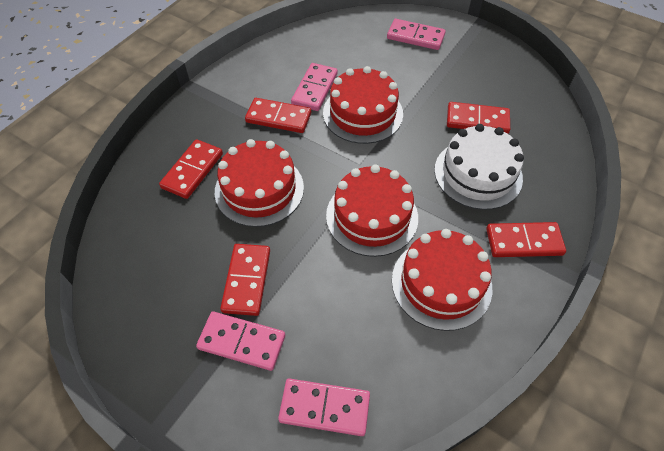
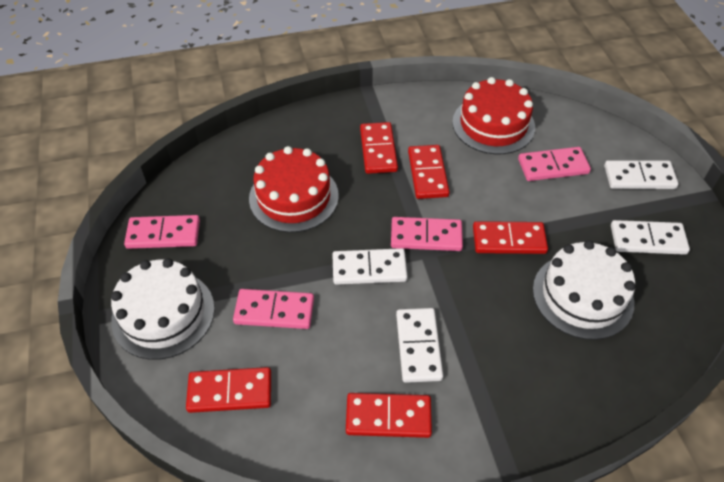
red cake: 4 -> 2
white cake: 1 -> 2
white domino: 0 -> 4

